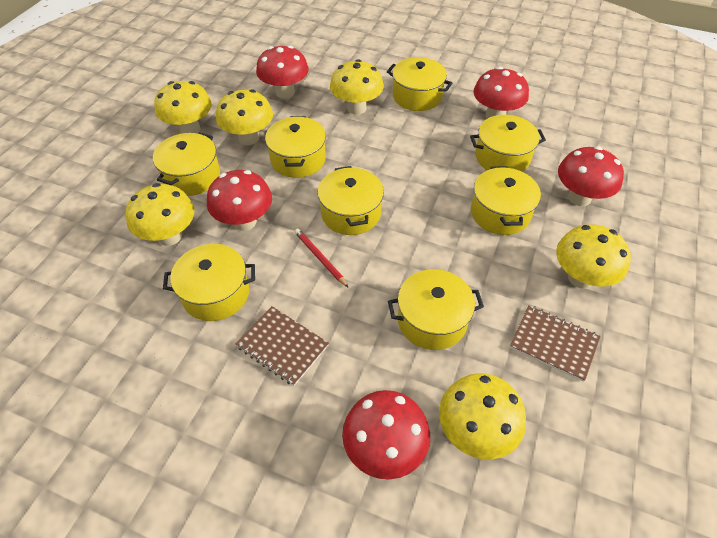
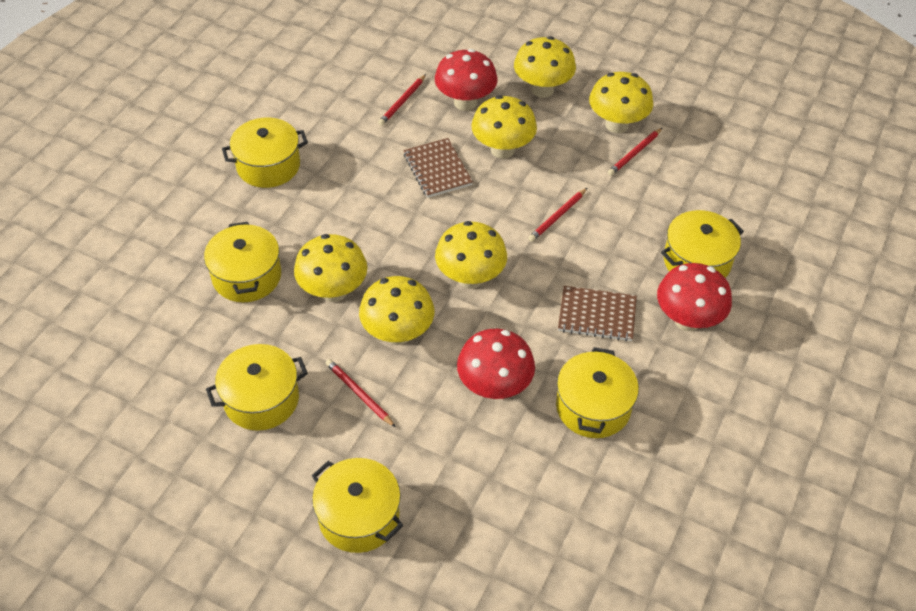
red mushroom: 5 -> 3
red pencil: 1 -> 4
yellow pot: 8 -> 6

